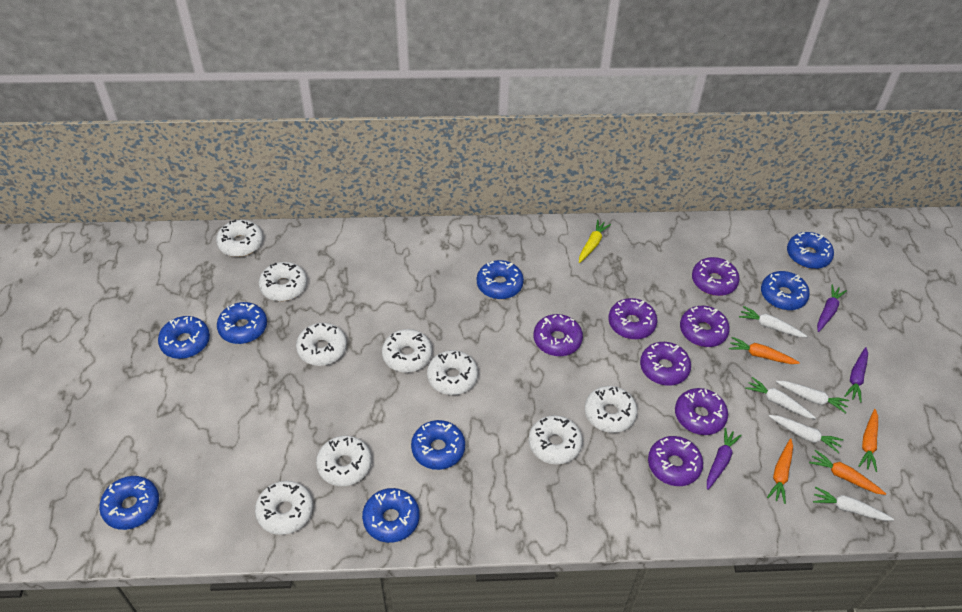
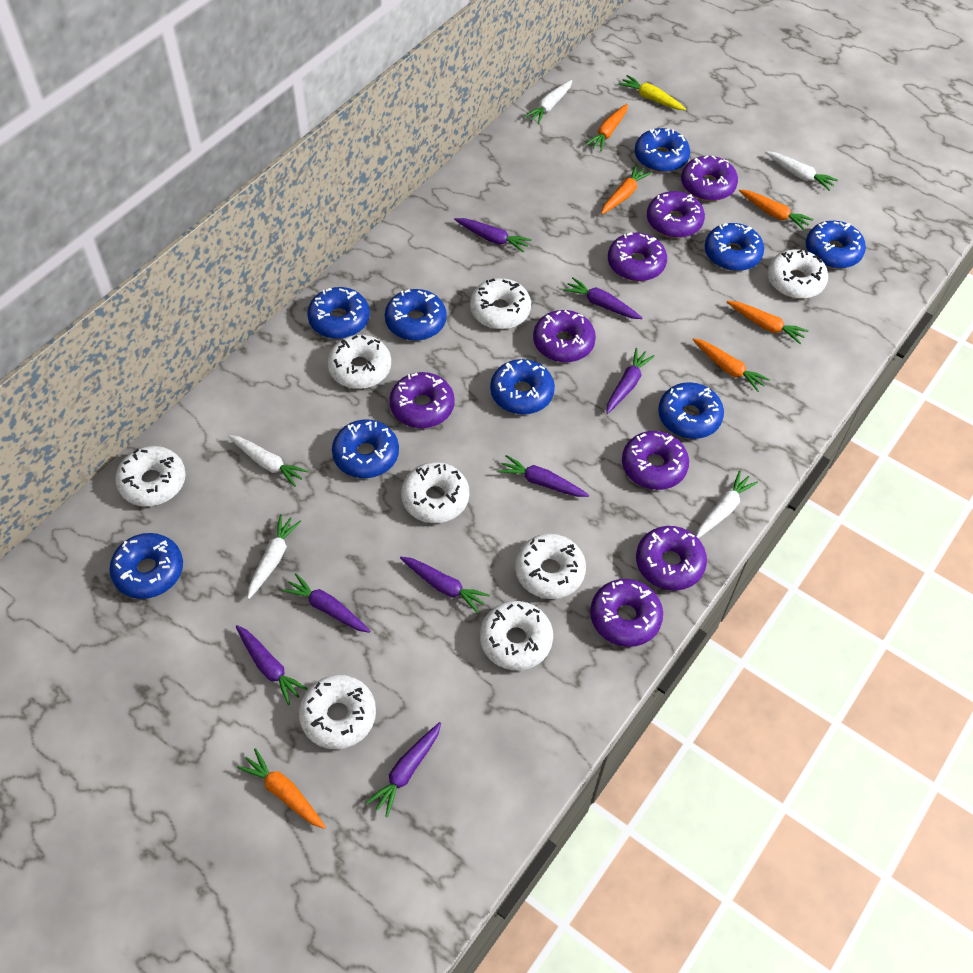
blue donut: 8 -> 9
orange carrot: 4 -> 6
purple carrot: 3 -> 8
purple donut: 7 -> 8
white donut: 9 -> 8

